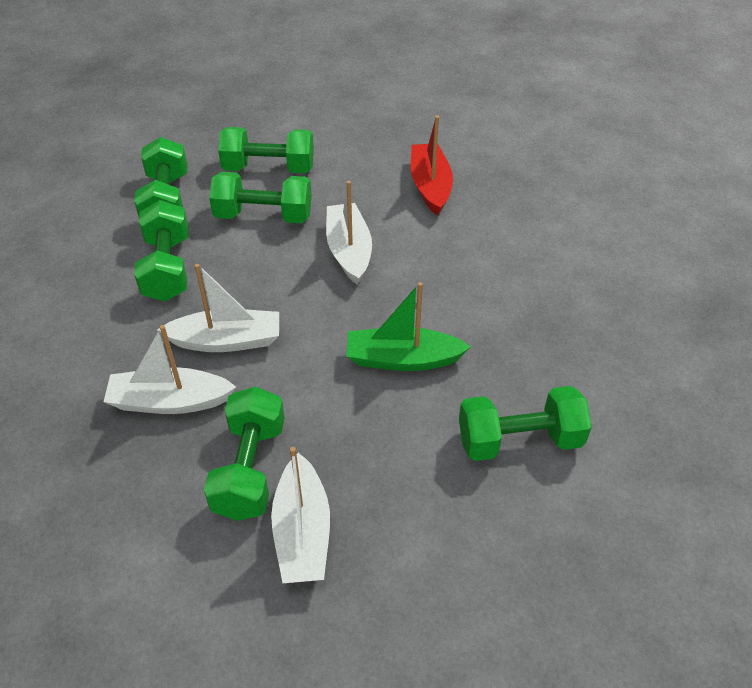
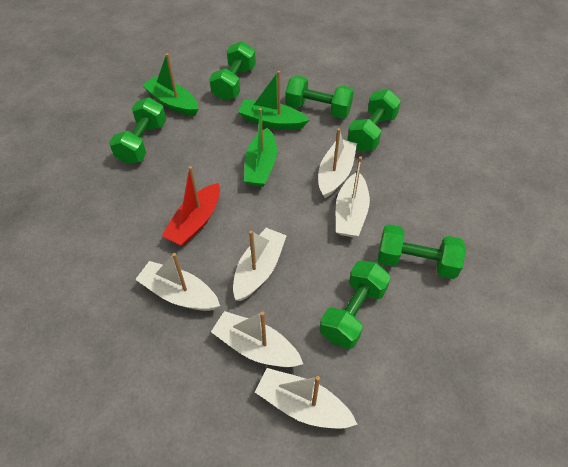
green boat: 1 -> 3
white boat: 4 -> 6

